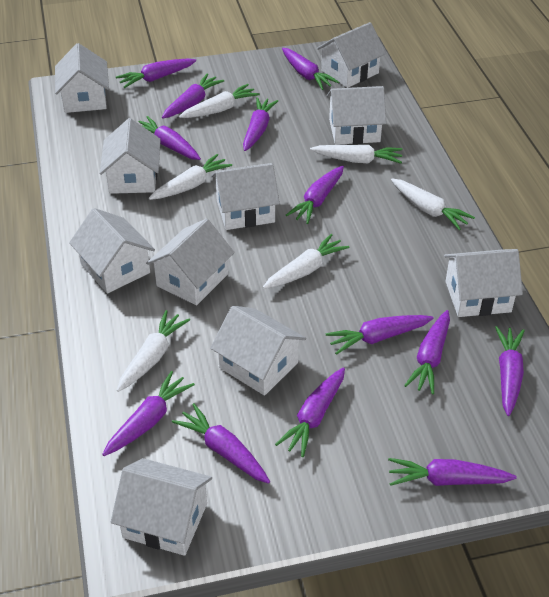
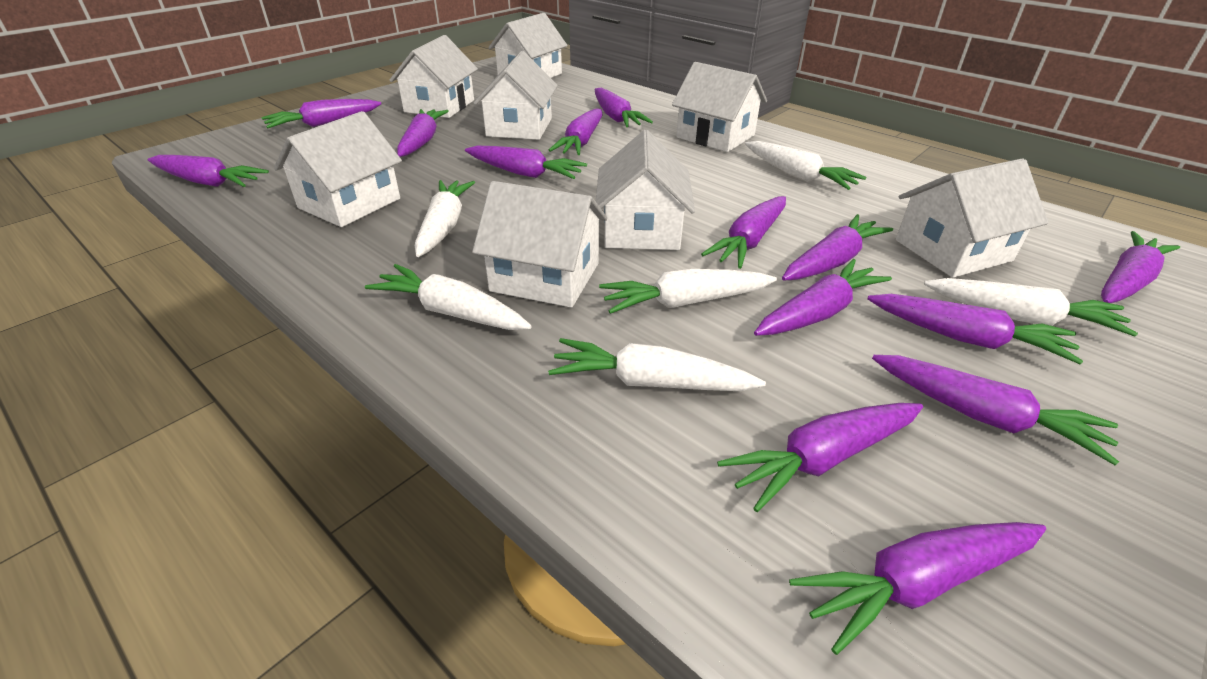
purple carrot: 13 -> 14
white house: 10 -> 8

